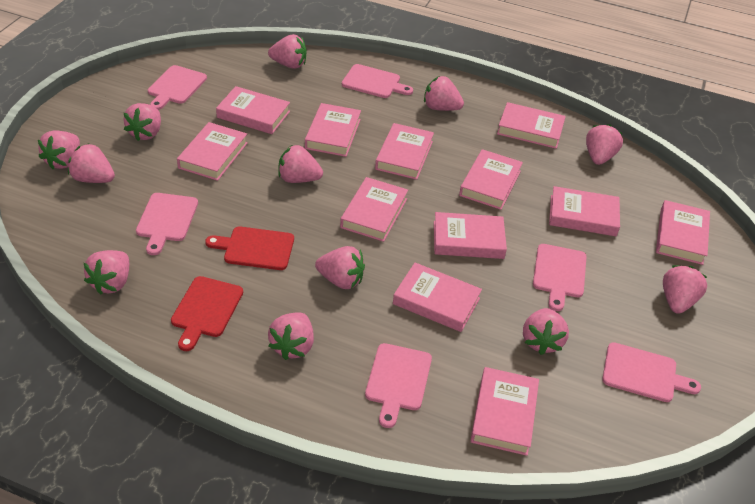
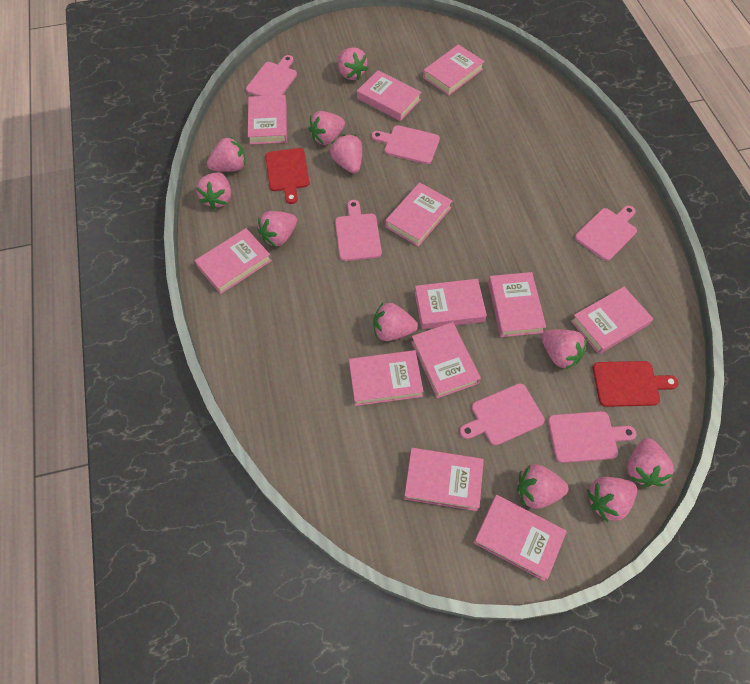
pink strawberry: 12 -> 11

